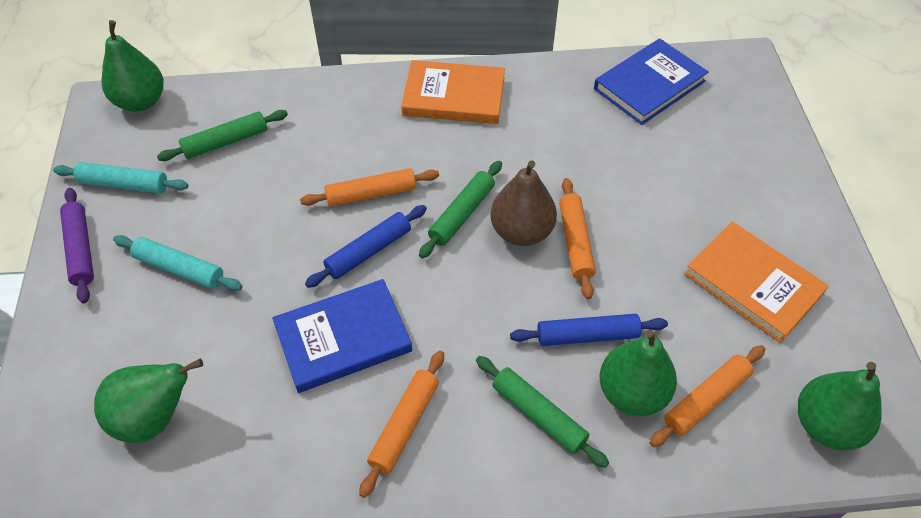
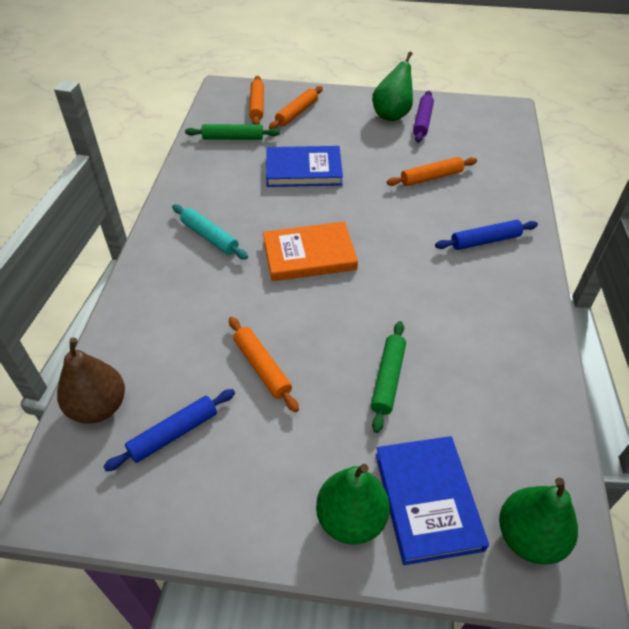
green pear: 4 -> 3
green rolling pin: 3 -> 2
orange book: 2 -> 1
turquoise rolling pin: 2 -> 1

